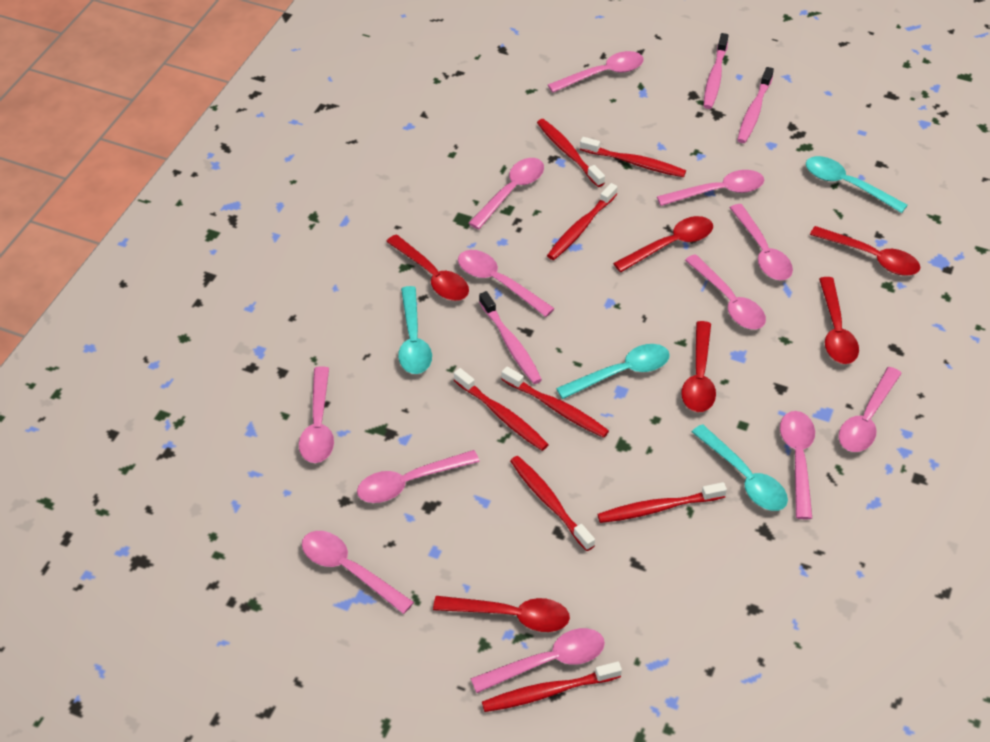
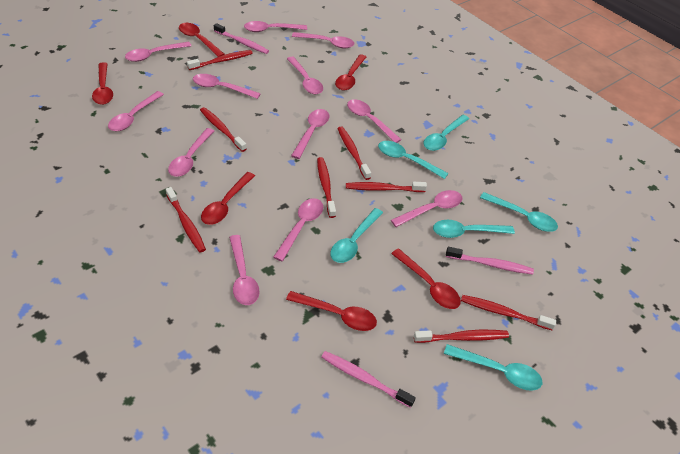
turquoise spoon: 4 -> 6

